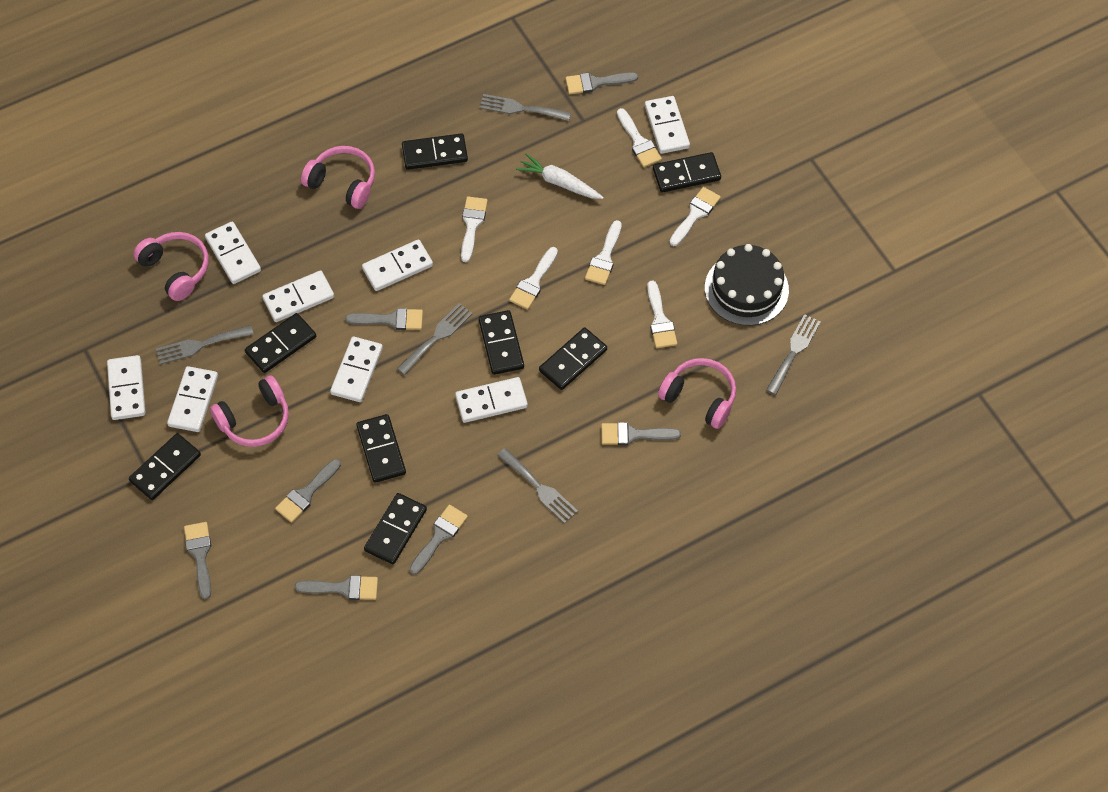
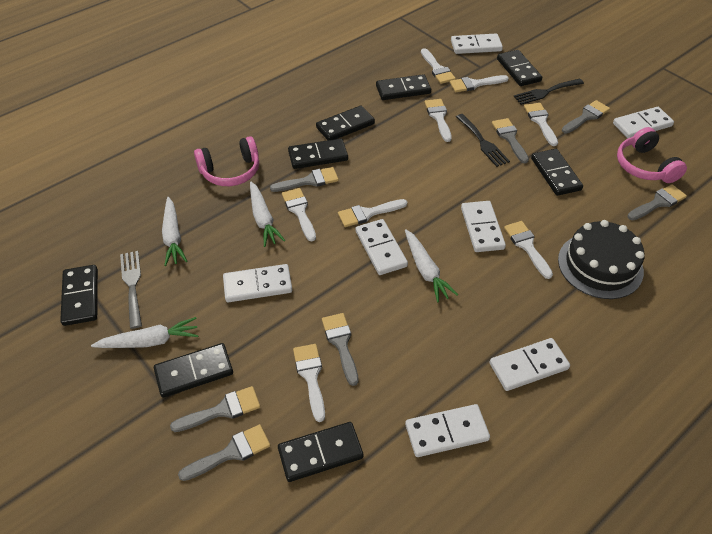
black fork: 0 -> 2
grey fork: 5 -> 1
pink headphones: 4 -> 2
white brush: 6 -> 8
white carrot: 1 -> 4
white domino: 8 -> 7

